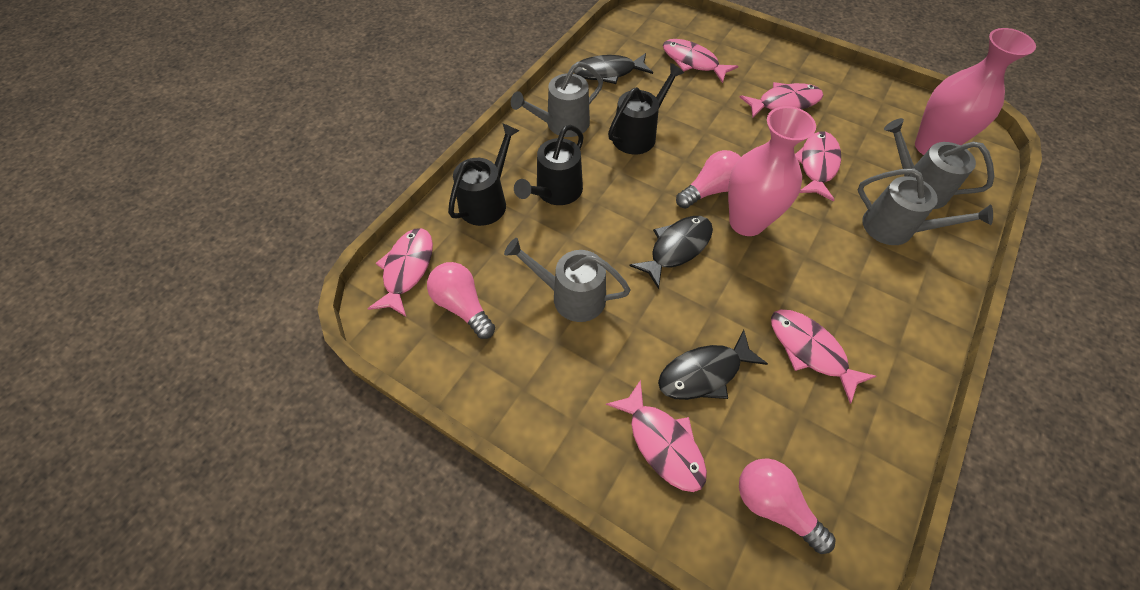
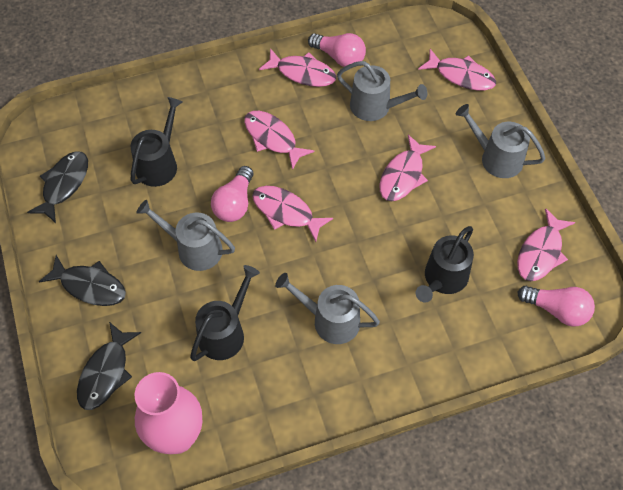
pink vase: 2 -> 1

